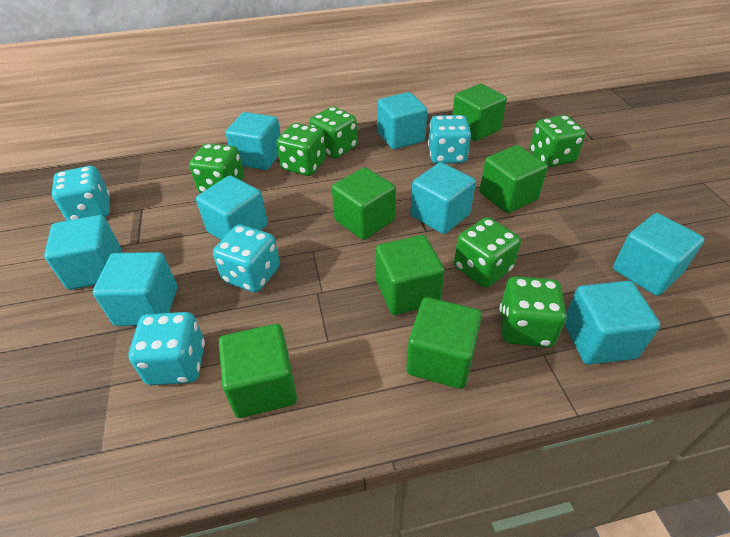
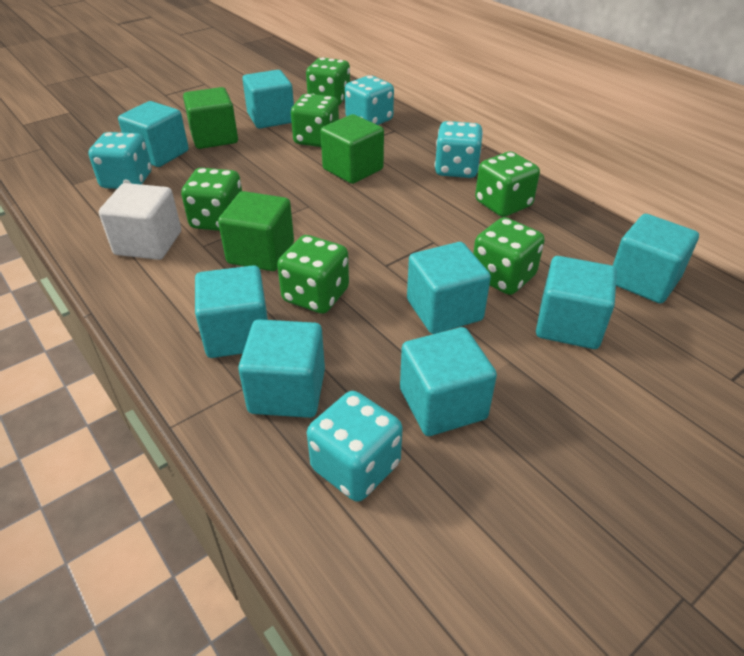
green cube: 6 -> 3
white cube: 0 -> 1

